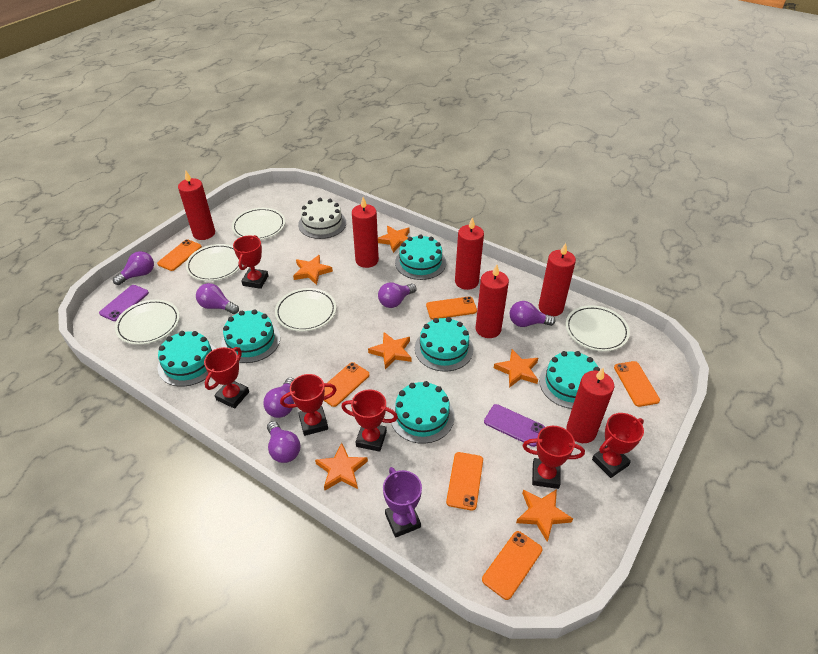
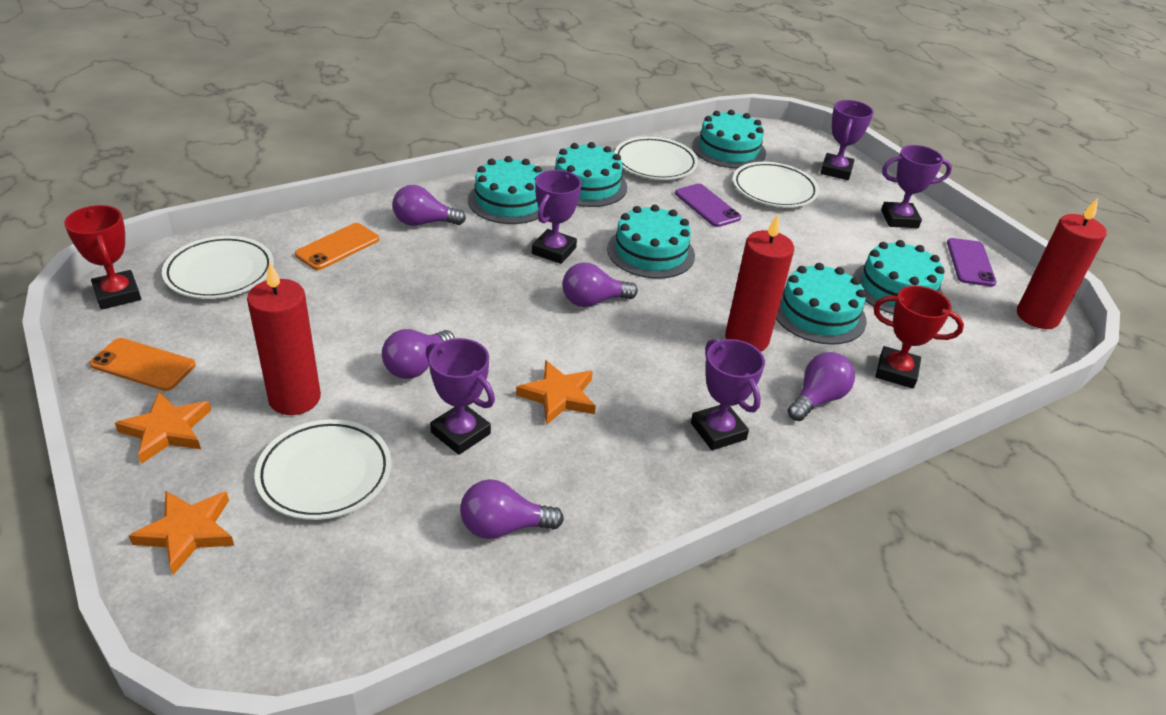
orange phone: 6 -> 2
orange star: 6 -> 3
purple light bulb: 6 -> 5
purple trophy: 1 -> 5
red candle: 6 -> 3
red trophy: 6 -> 2
white cake: 1 -> 0
white plate: 5 -> 4

